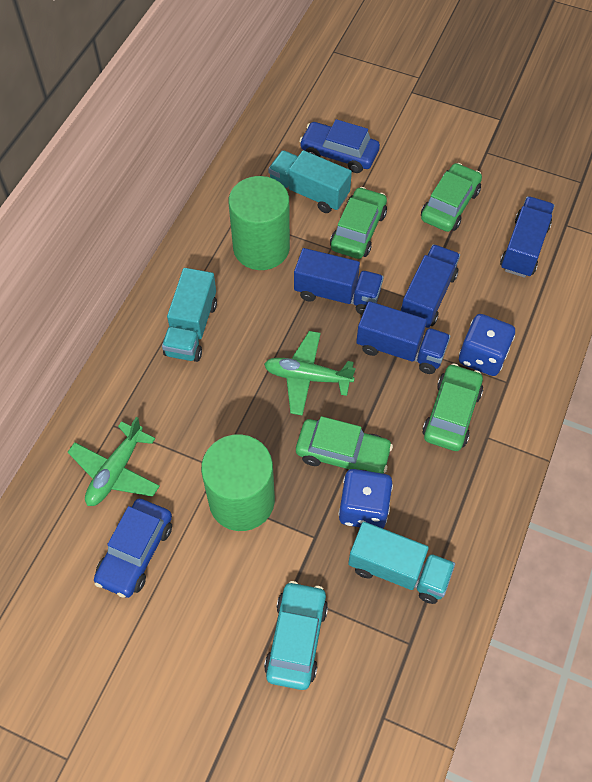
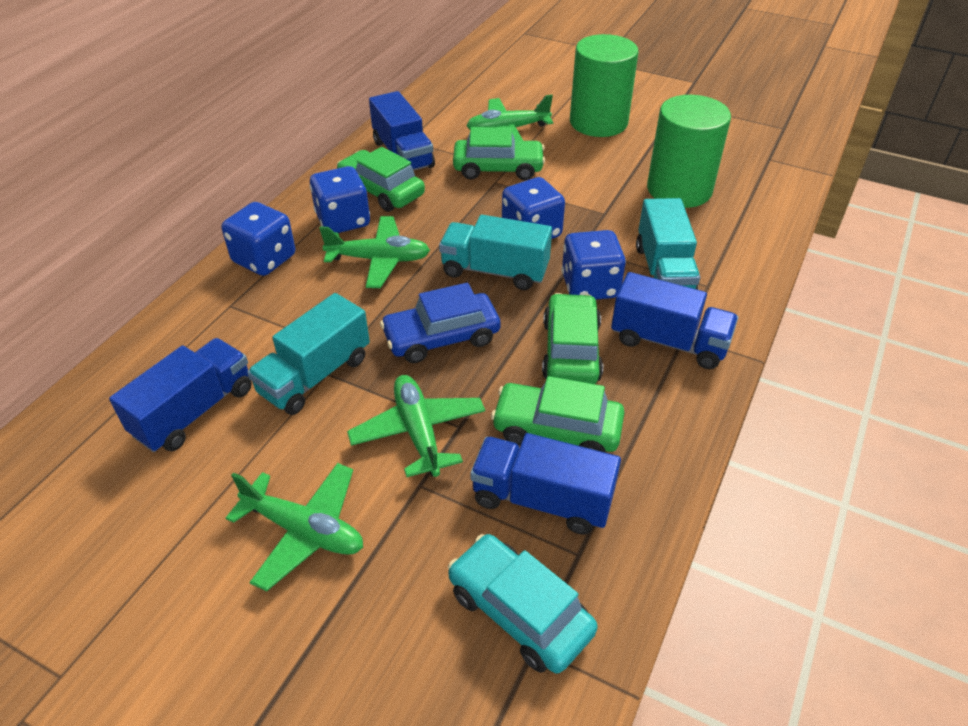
blue car: 2 -> 1
blue dice: 2 -> 4
green plane: 2 -> 4

